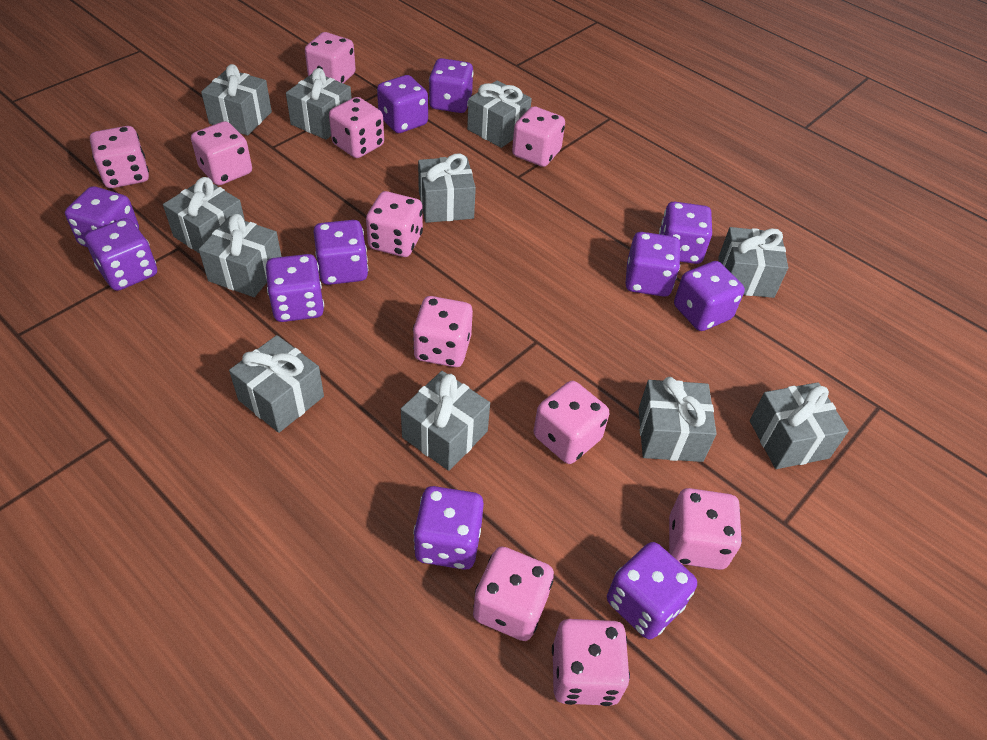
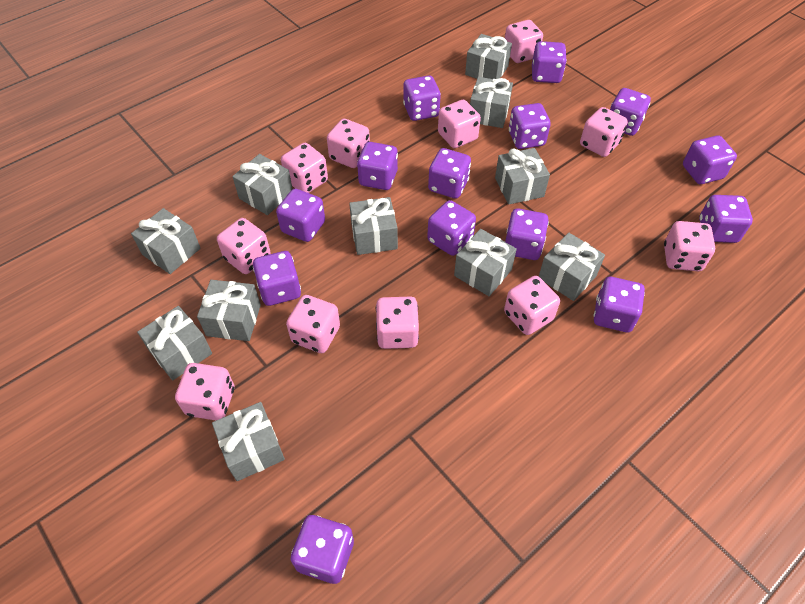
purple dice: 11 -> 14

